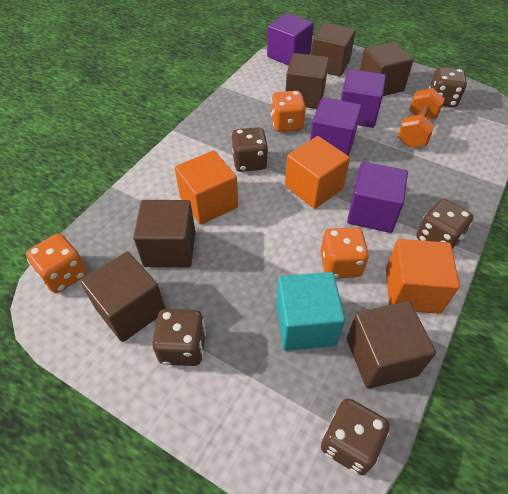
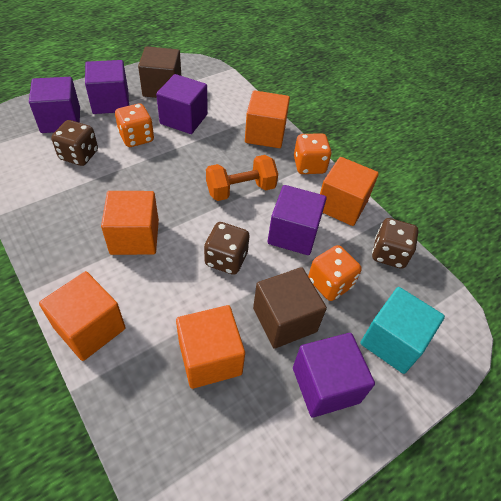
brown cube: 6 -> 2
brown dice: 5 -> 3
orange cube: 3 -> 5
purple cube: 4 -> 5

